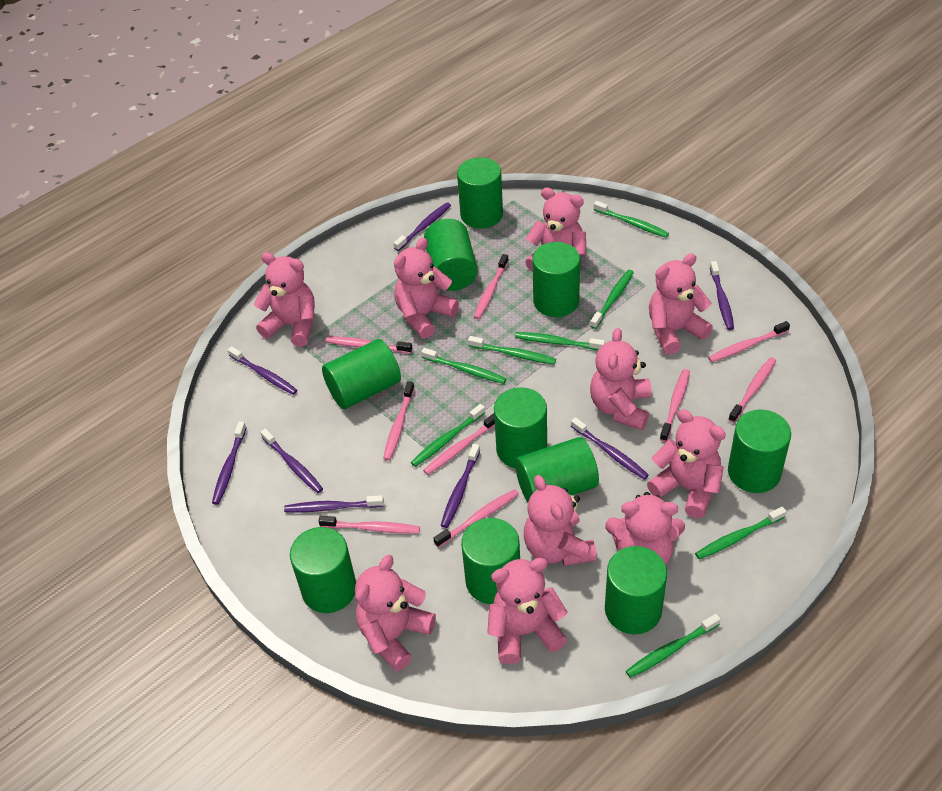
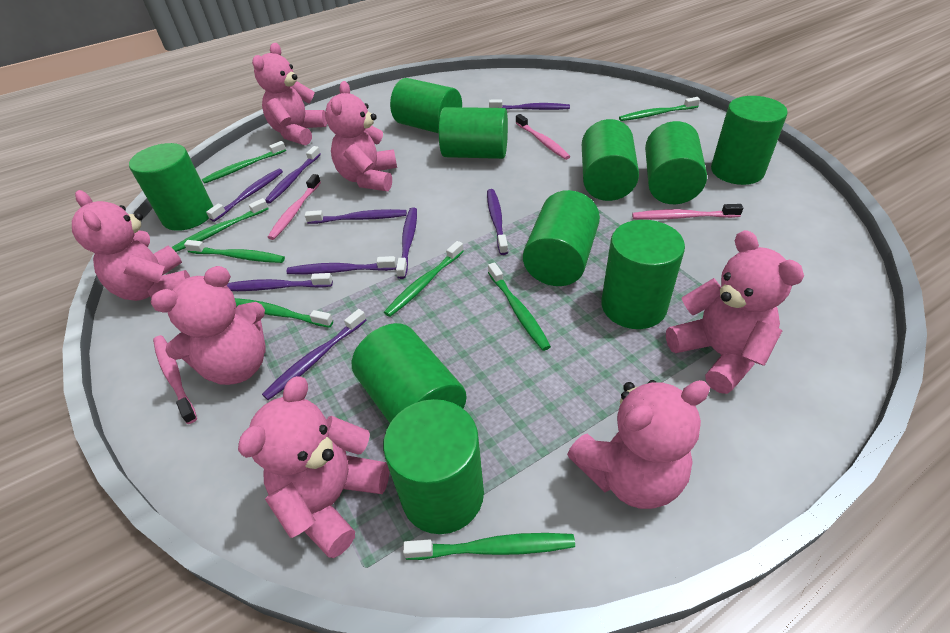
pink teddy bear: 10 -> 7
pink toothbrush: 9 -> 4
purple toothbrush: 8 -> 9

